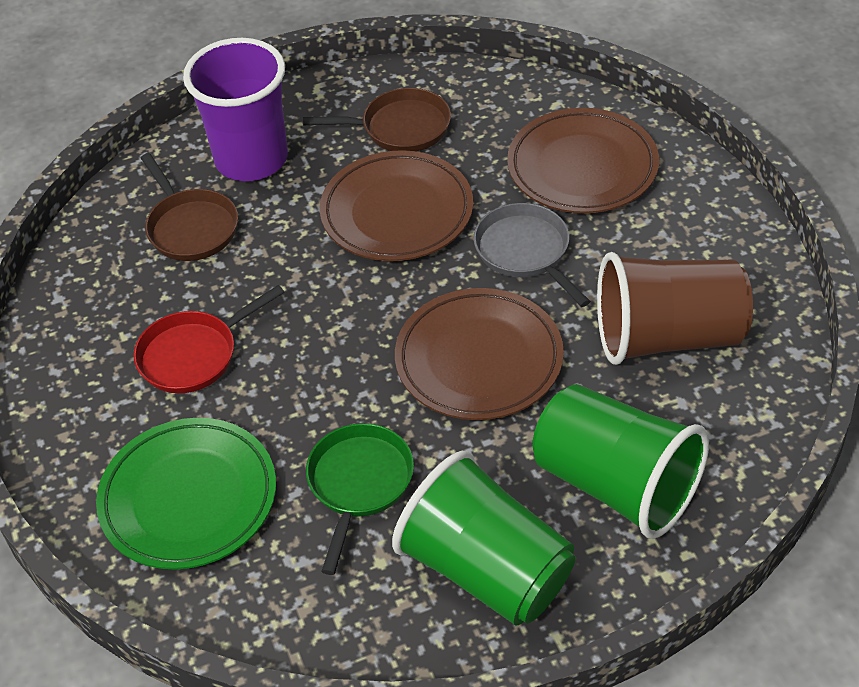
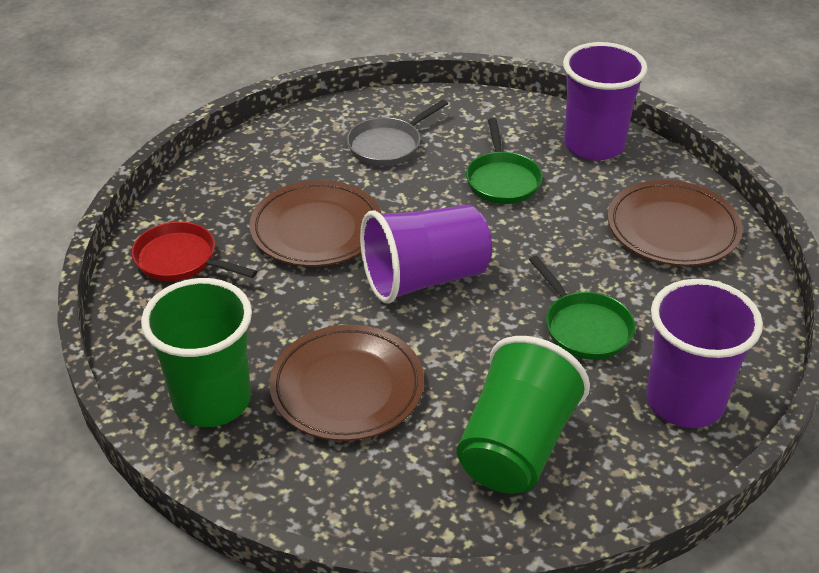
brown cup: 1 -> 0
brown pan: 2 -> 0
green pan: 1 -> 2
green plate: 1 -> 0
purple cup: 1 -> 3

